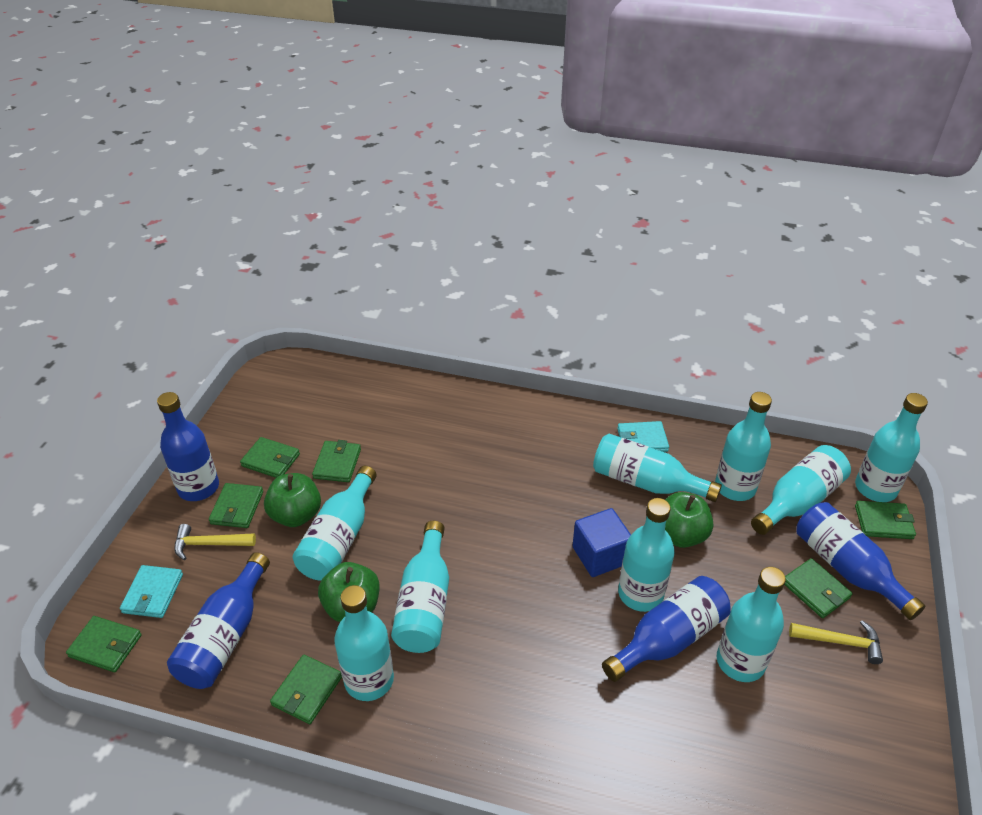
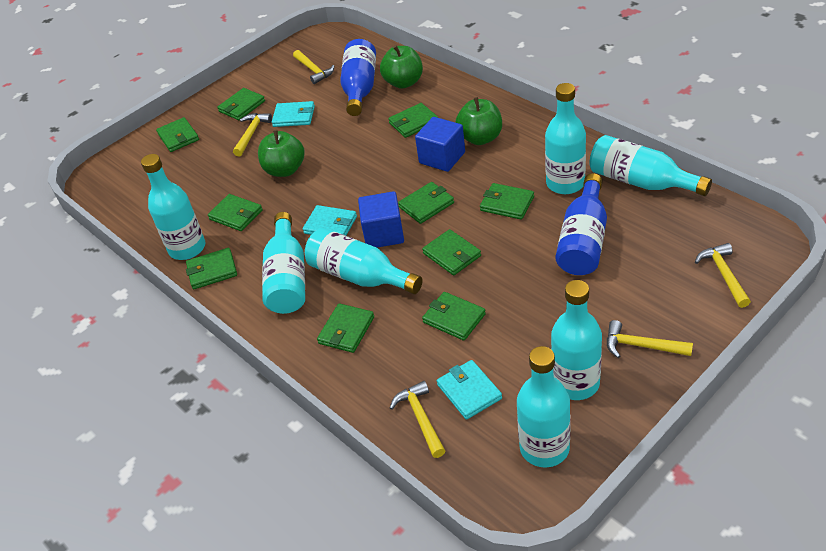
blue bottle: 4 -> 2
blue cube: 1 -> 2
green wallet: 7 -> 10
turquoise bottle: 9 -> 7
turquoise wallet: 2 -> 3
yellow hammer: 2 -> 5

